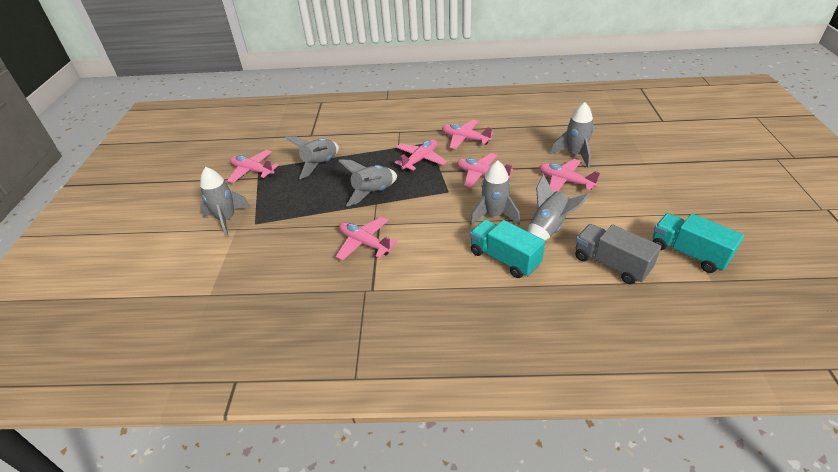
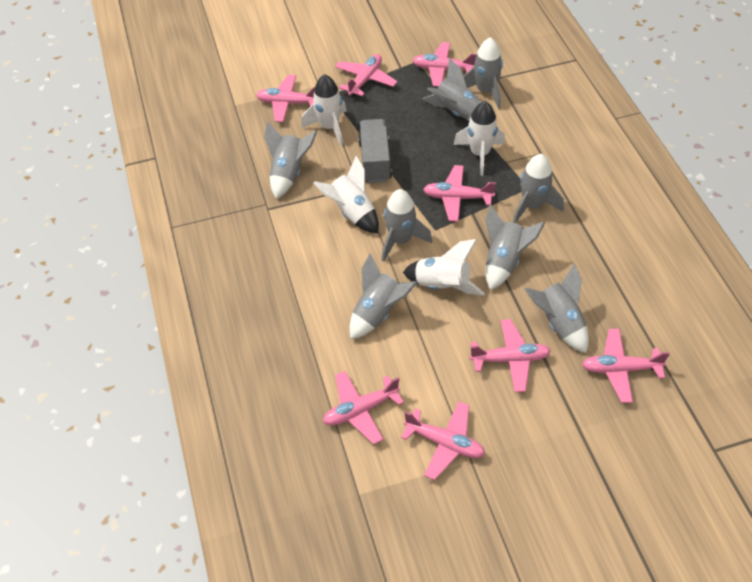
grey rocket: 6 -> 8
pink plane: 6 -> 8
turquoise truck: 2 -> 0
white rocket: 0 -> 4

